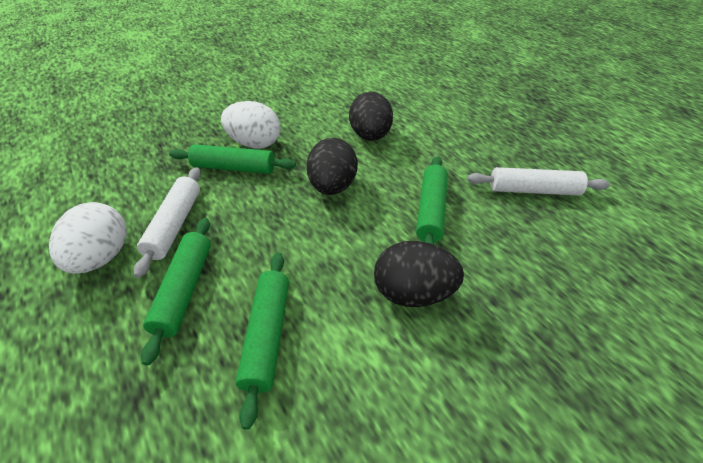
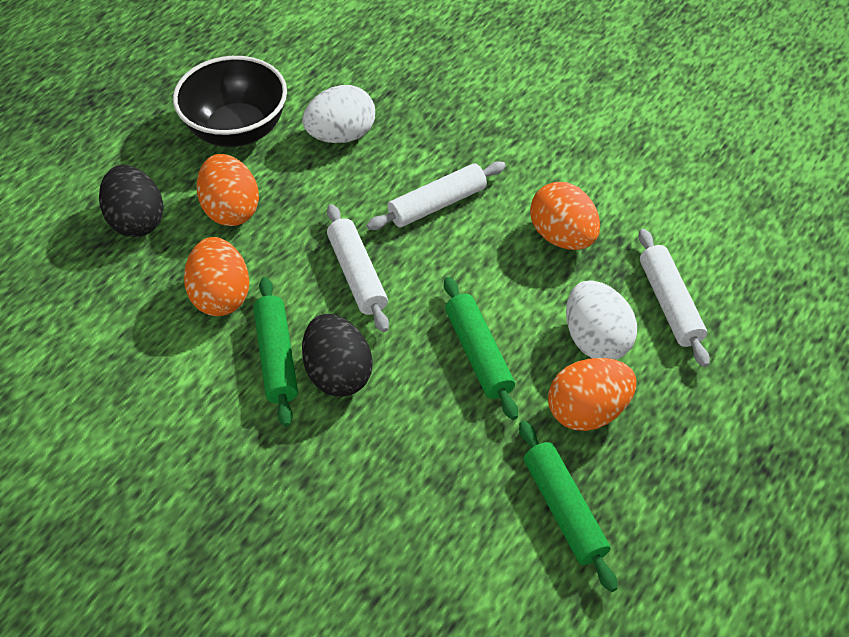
black bowl: 0 -> 1
black egg: 3 -> 2
green rolling pin: 4 -> 3
orange egg: 0 -> 4
white rolling pin: 2 -> 3

